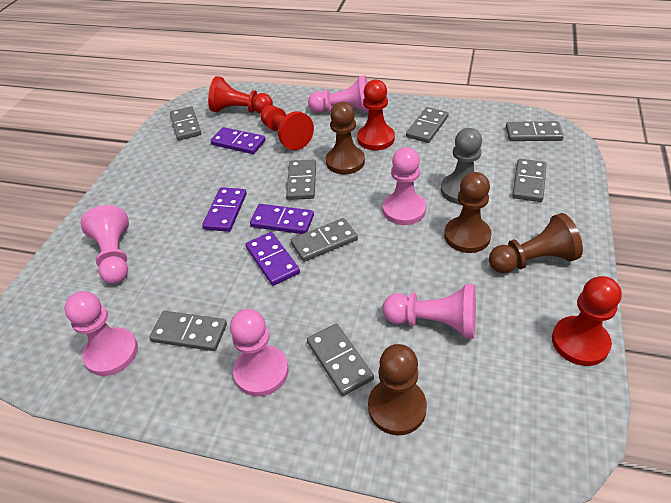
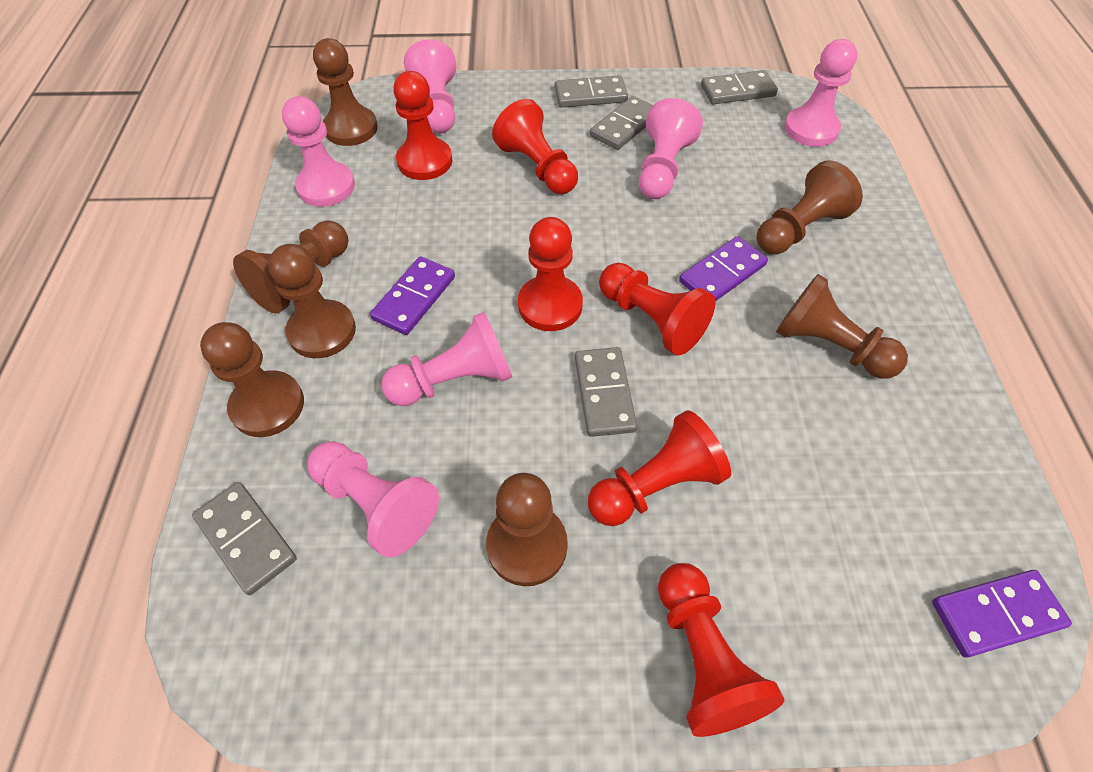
brown pawn: 4 -> 7
grey domino: 8 -> 5
grey pawn: 1 -> 0
purple domino: 4 -> 3
red pawn: 4 -> 6

